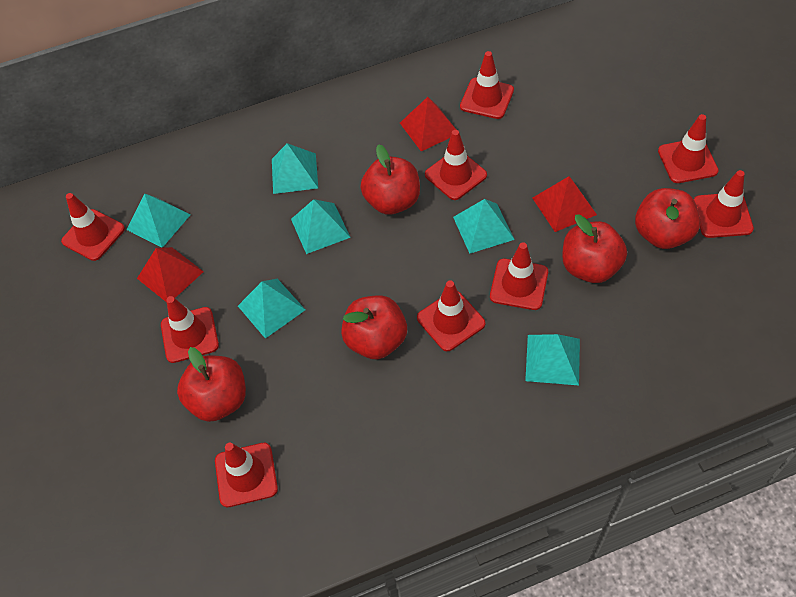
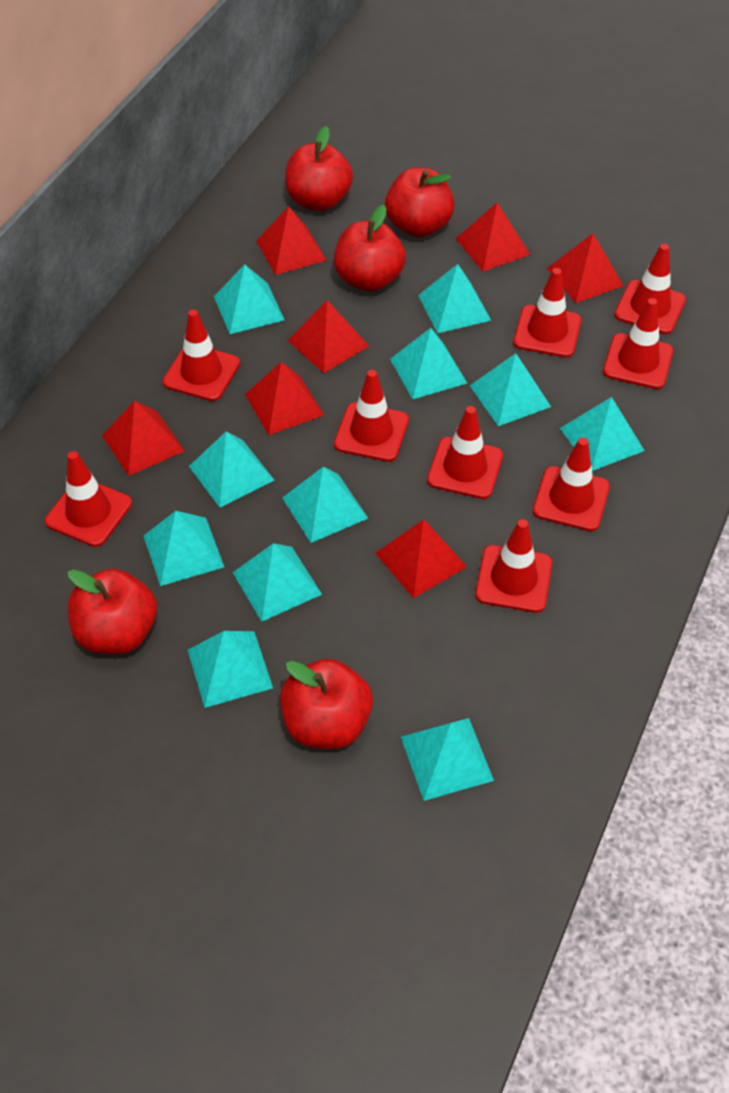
red pyramid: 3 -> 7
turquoise pyramid: 6 -> 11

